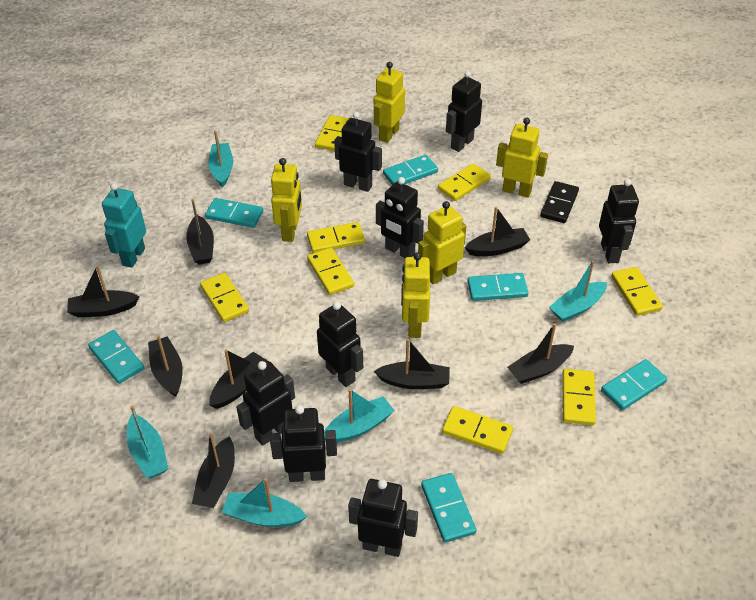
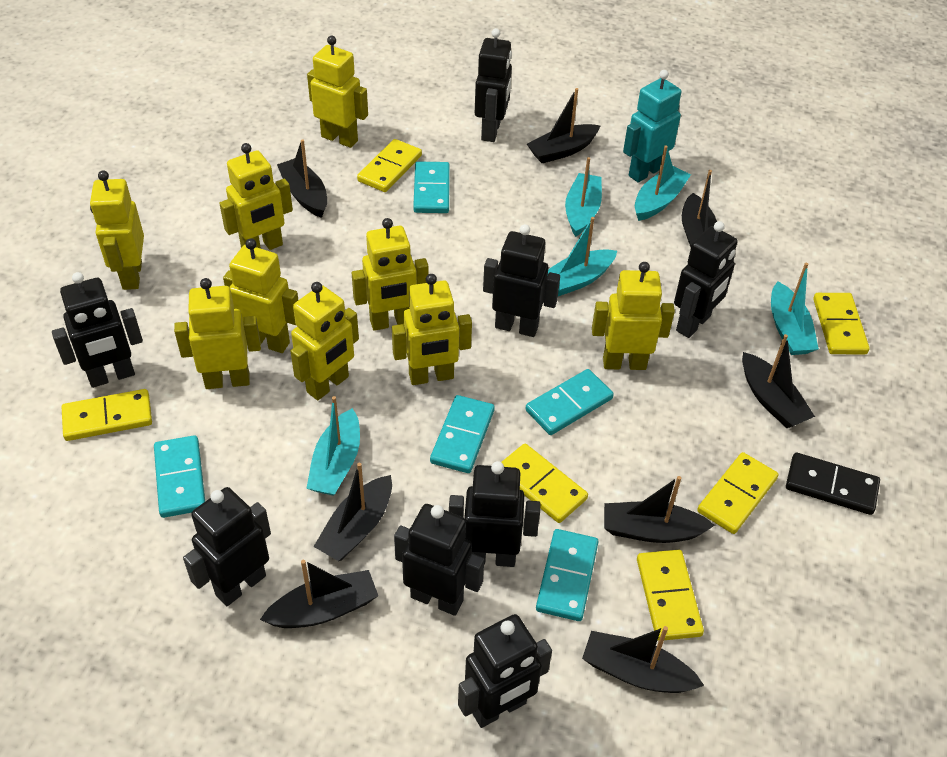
turquoise domino: 6 -> 5
yellow domino: 8 -> 6
yellow robot: 5 -> 9

